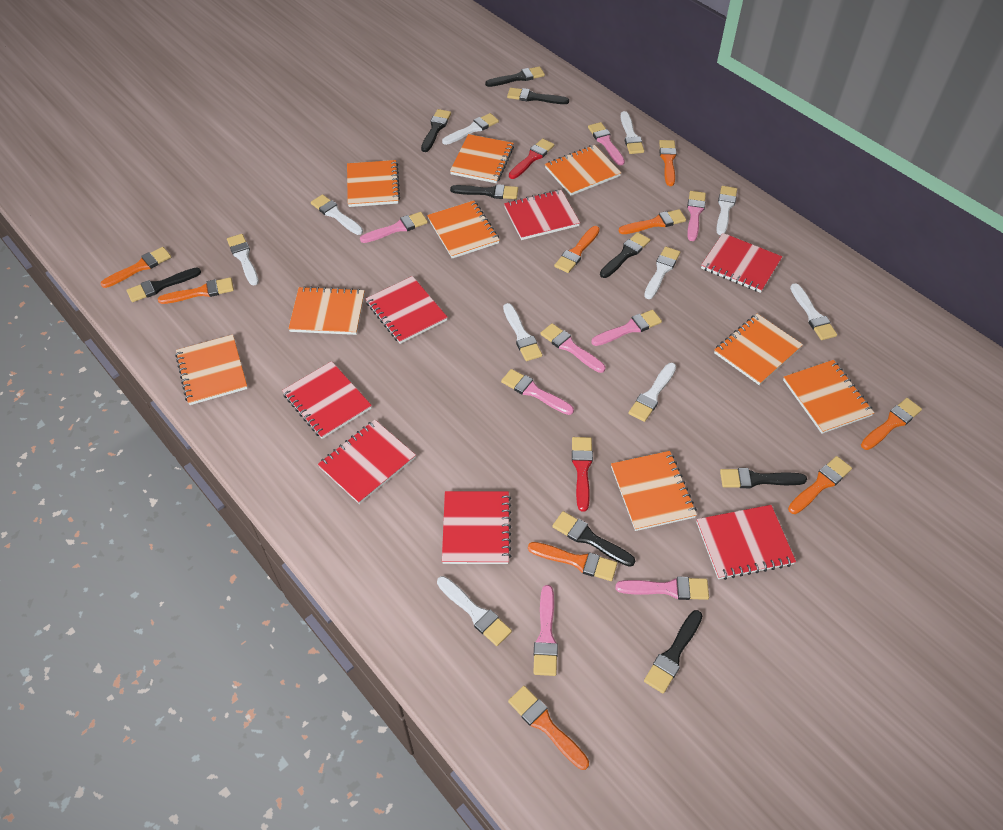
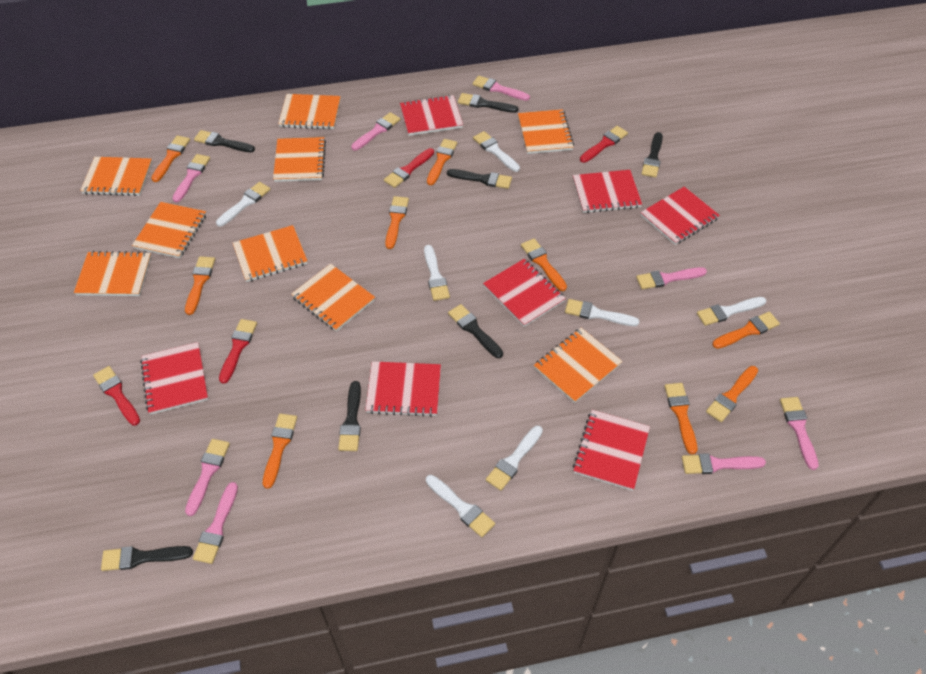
black brush: 9 -> 7
red brush: 2 -> 4
white brush: 10 -> 7

